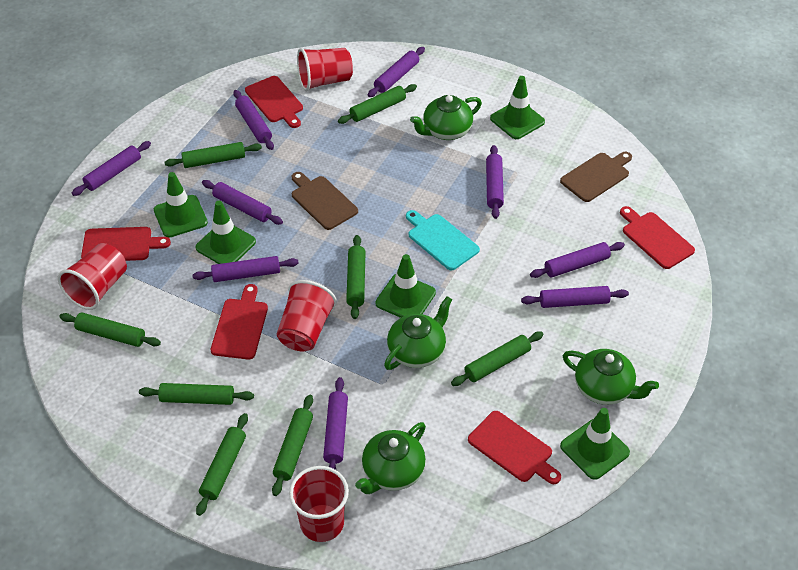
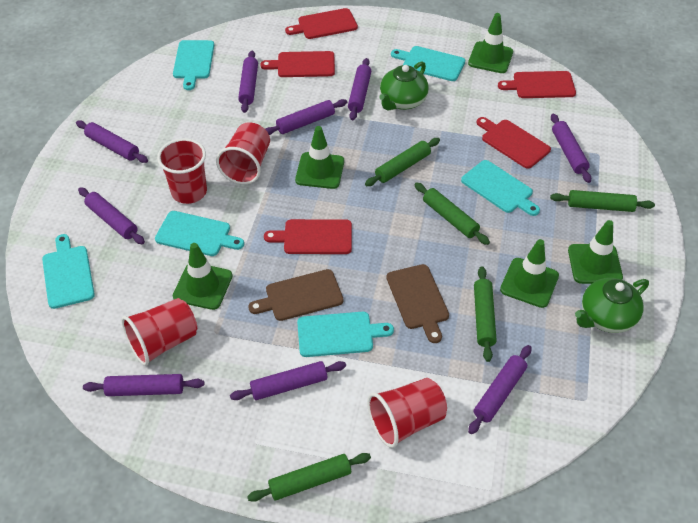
green rolling pin: 8 -> 5
green teapot: 4 -> 2
turquoise cutting board: 1 -> 6

